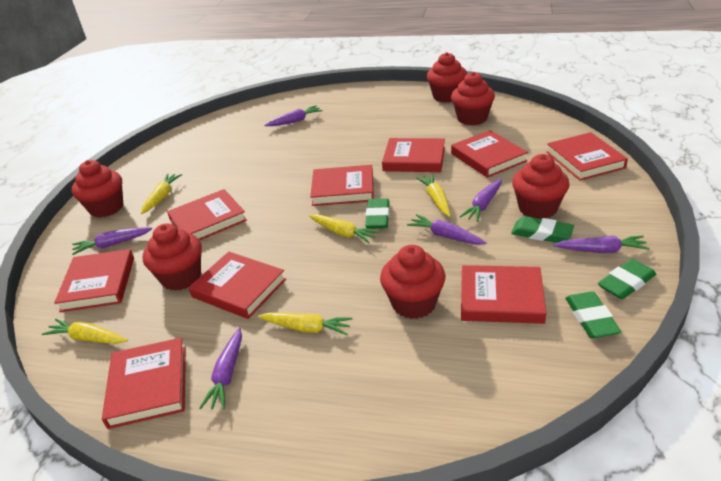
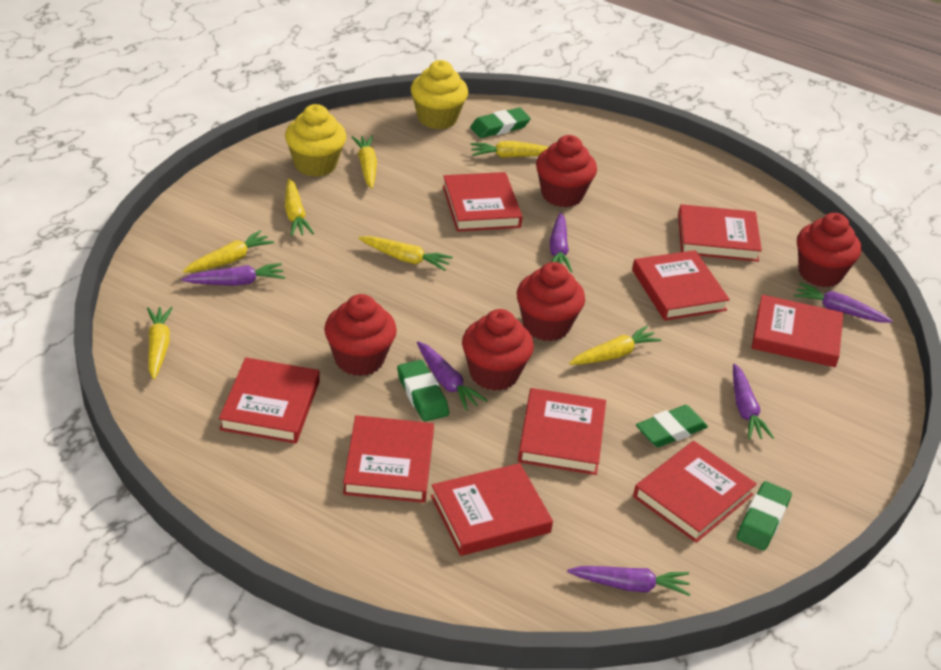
red cupcake: 6 -> 5
yellow carrot: 5 -> 7
yellow cupcake: 0 -> 2

